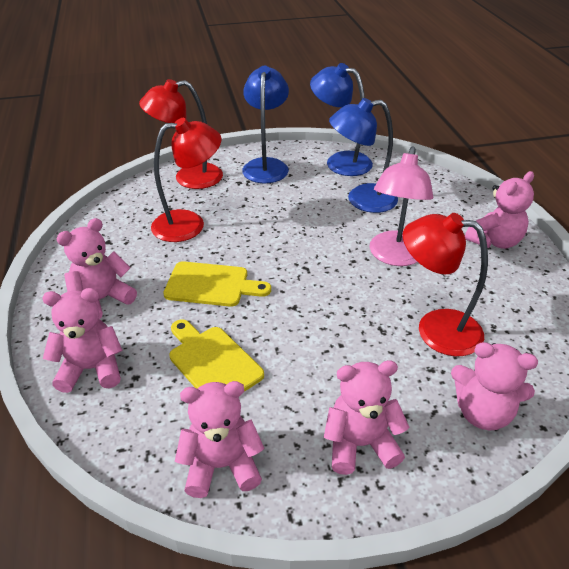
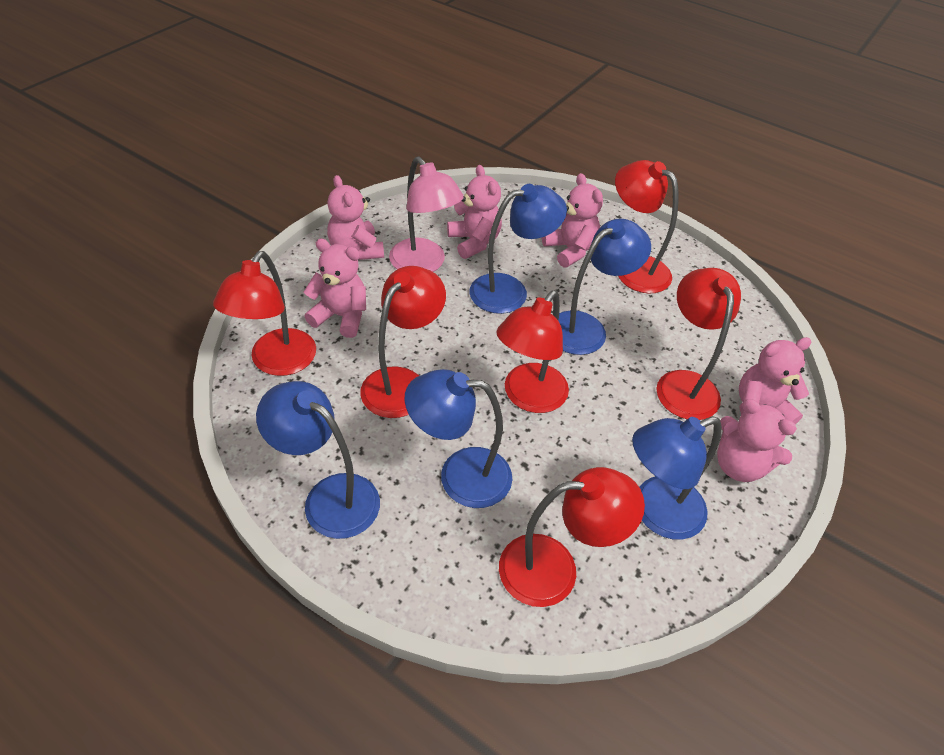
blue lamp: 3 -> 5
red lamp: 3 -> 6
yellow cutting board: 2 -> 0

